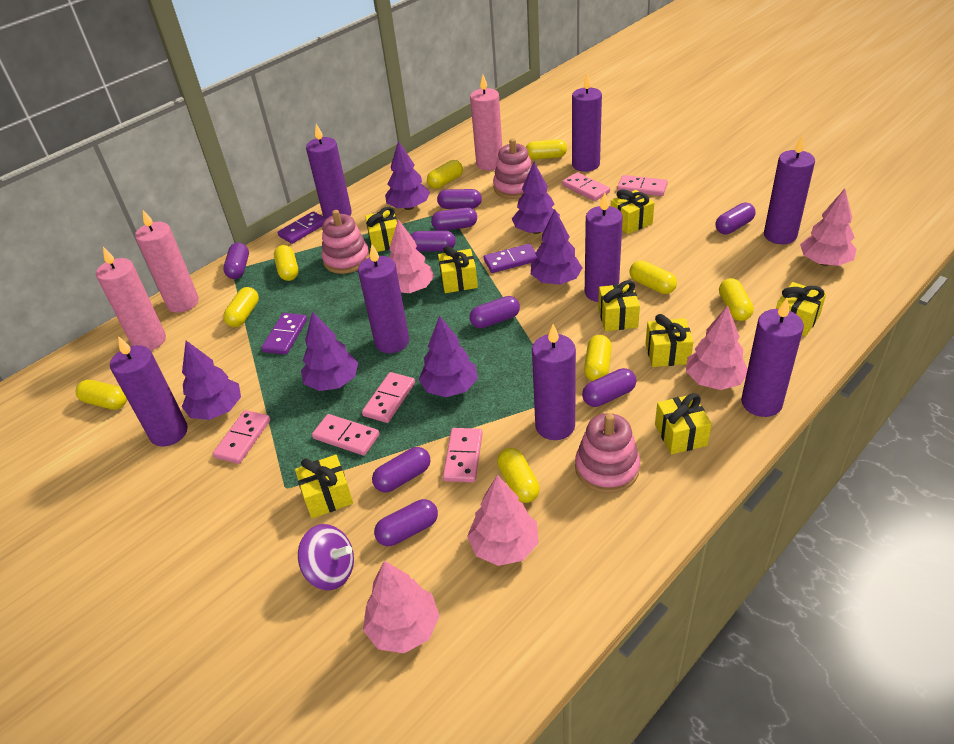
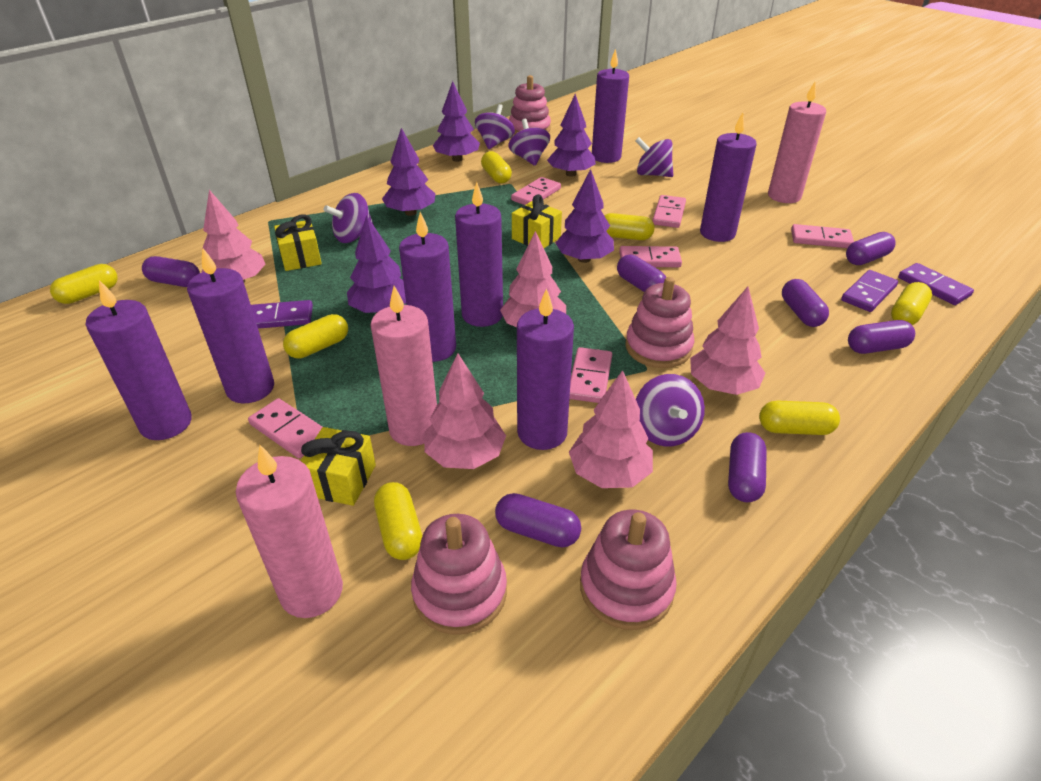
pink stacking toy: 3 -> 4
purple candle: 8 -> 7
purple capsule: 9 -> 7
purple spinning top: 1 -> 5
purple tree: 6 -> 5
yellow capsule: 9 -> 7
yellow gift: 8 -> 3

